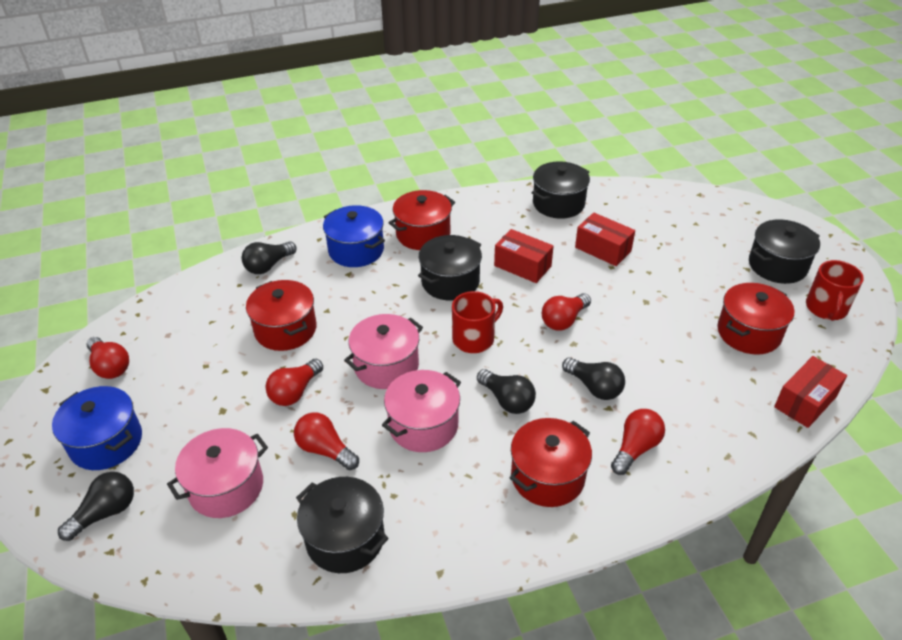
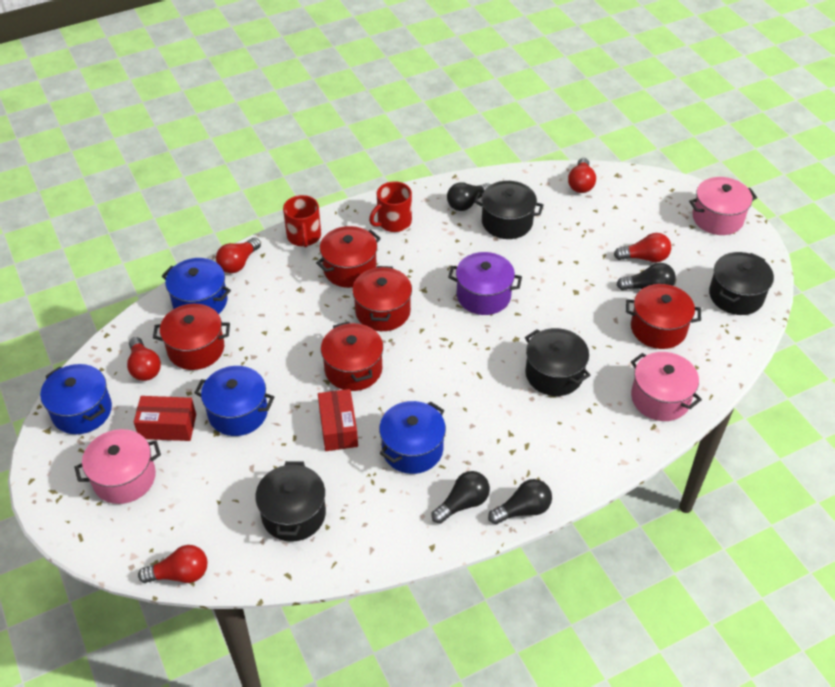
blue pot: 2 -> 4
purple pot: 0 -> 1
red box: 3 -> 2
red pot: 4 -> 5

